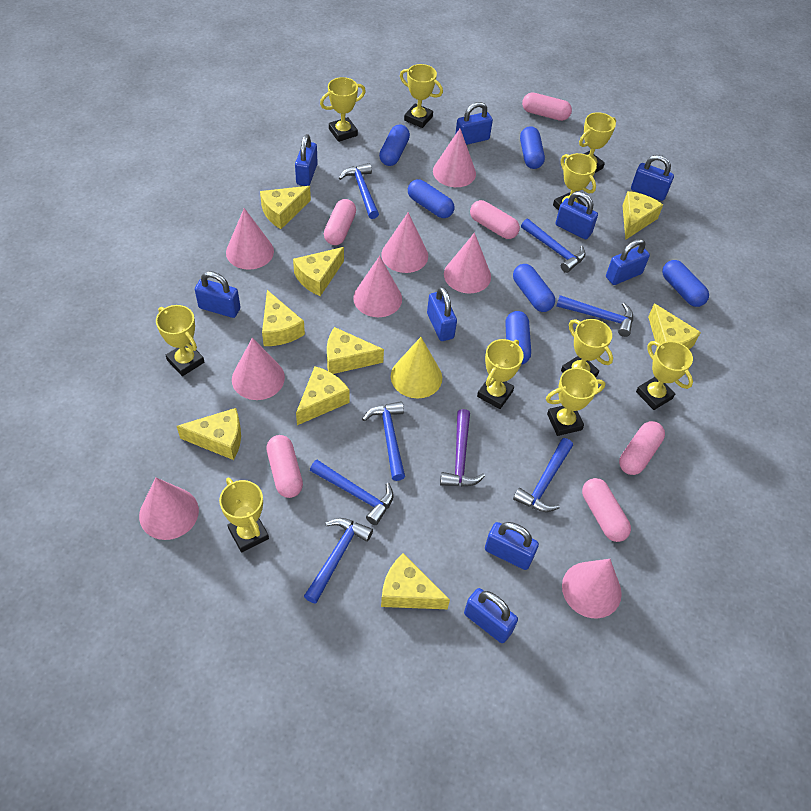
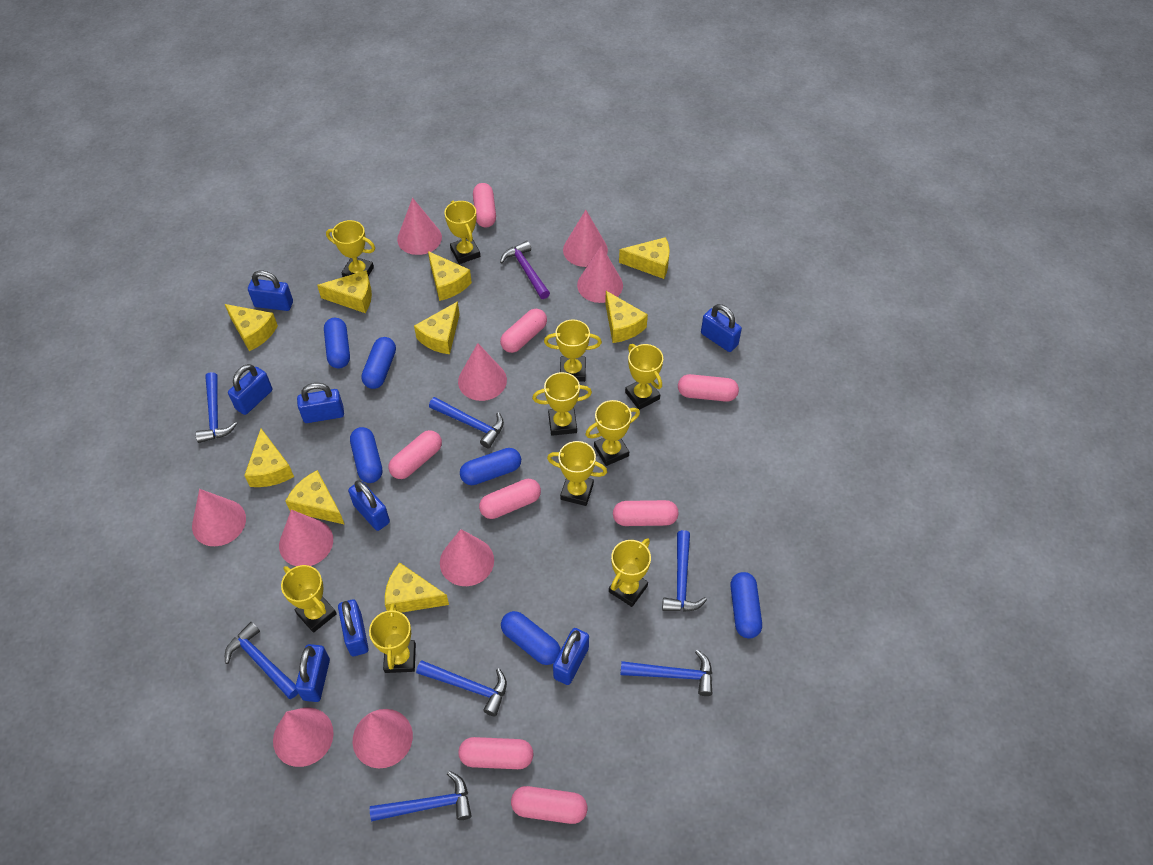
blue padlock: 9 -> 8
pink capsule: 6 -> 8
pink cone: 8 -> 9
yellow cone: 1 -> 0

